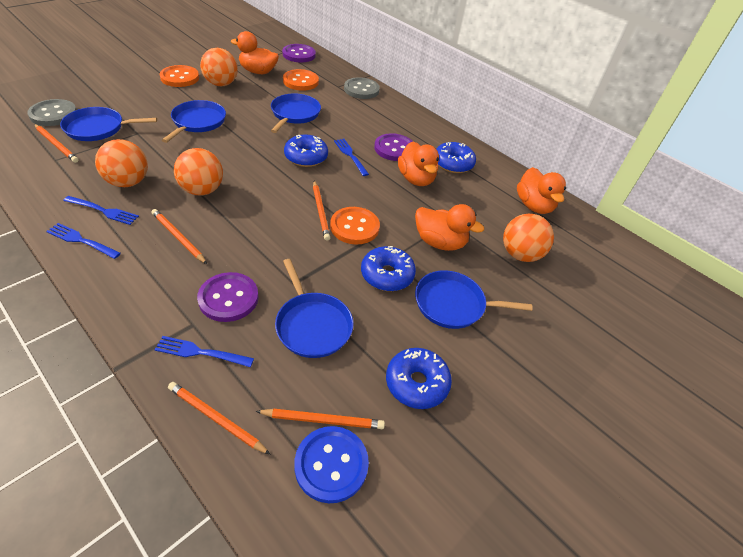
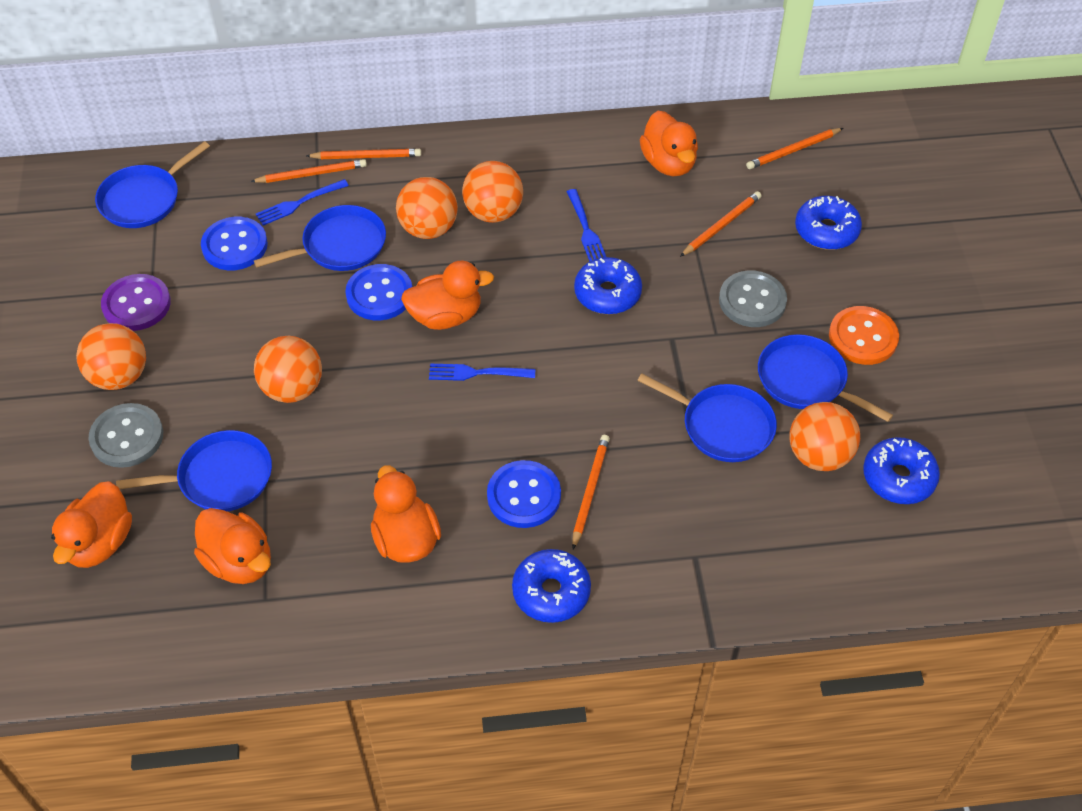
blue button: 1 -> 3
blue fork: 4 -> 3
orange ball: 4 -> 5
orange button: 3 -> 1
orange duck: 4 -> 5
purple button: 3 -> 1

